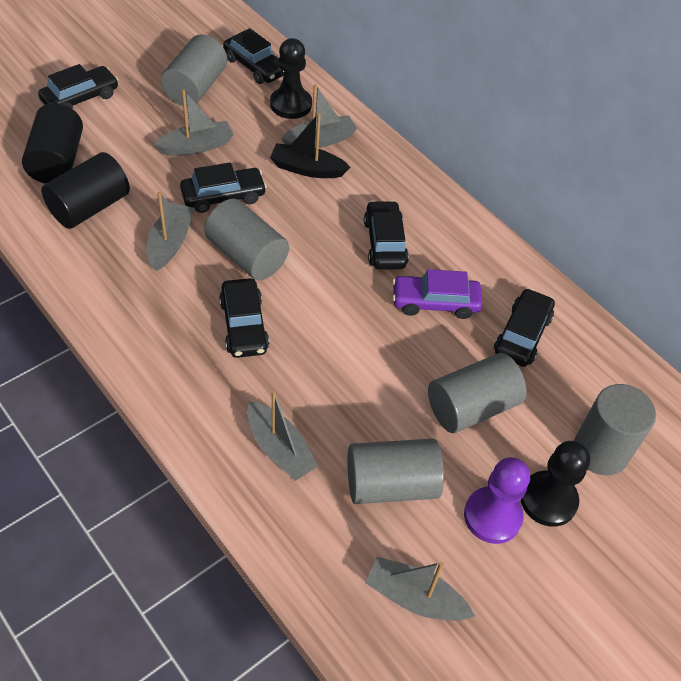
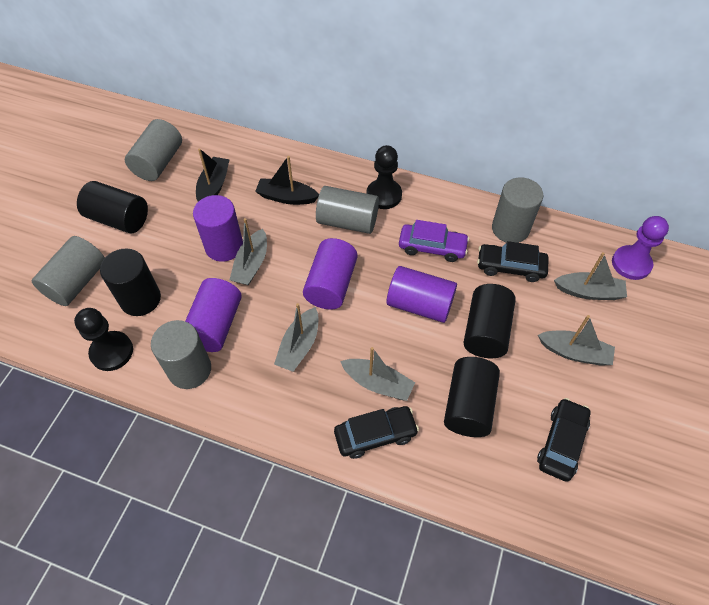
black boat: 1 -> 2
black car: 6 -> 3
black cylinder: 2 -> 4
purple cylinder: 0 -> 4

